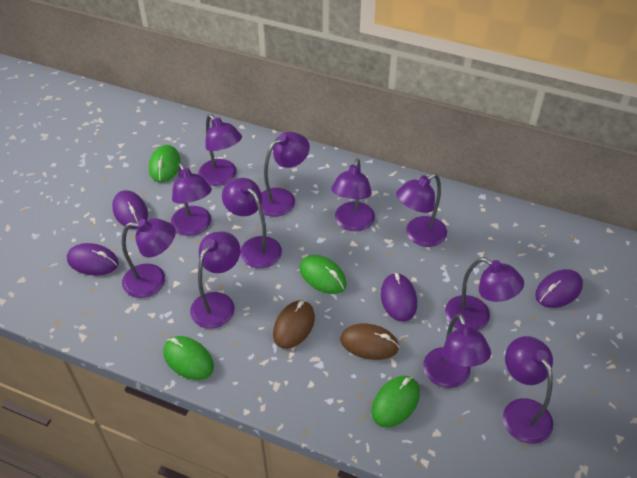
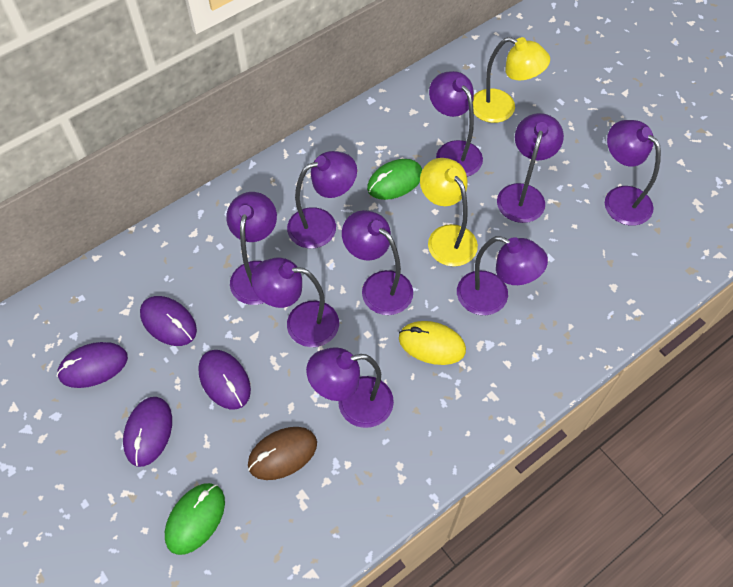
brown mouse: 2 -> 1
green mouse: 4 -> 2
purple lamp: 11 -> 9
yellow lamp: 0 -> 2
yellow mouse: 0 -> 1

